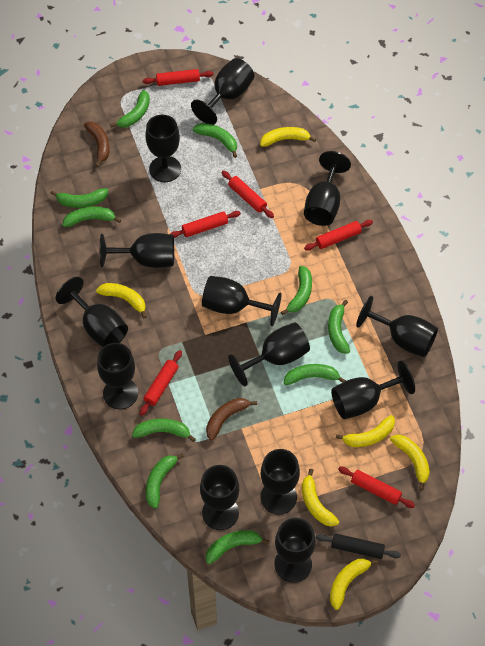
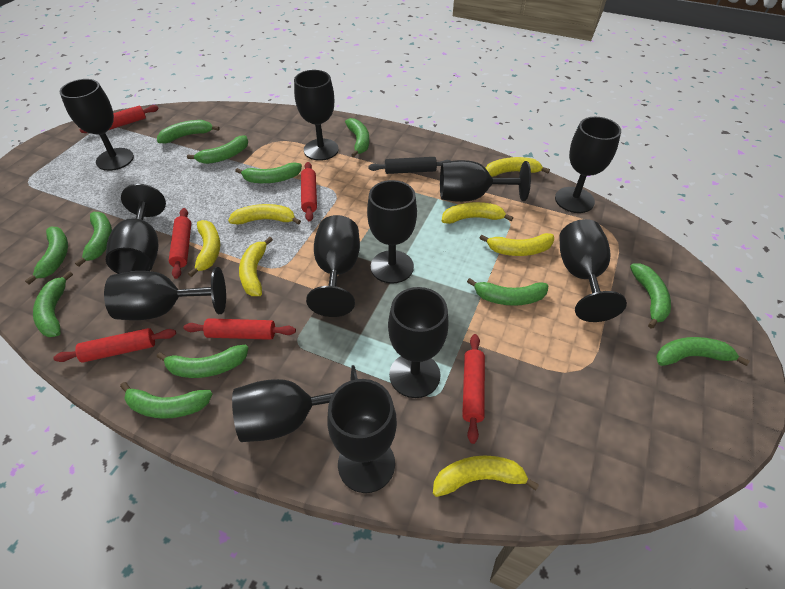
black goblet: 13 -> 12
brown banana: 2 -> 0
green banana: 10 -> 12
yellow banana: 6 -> 7

